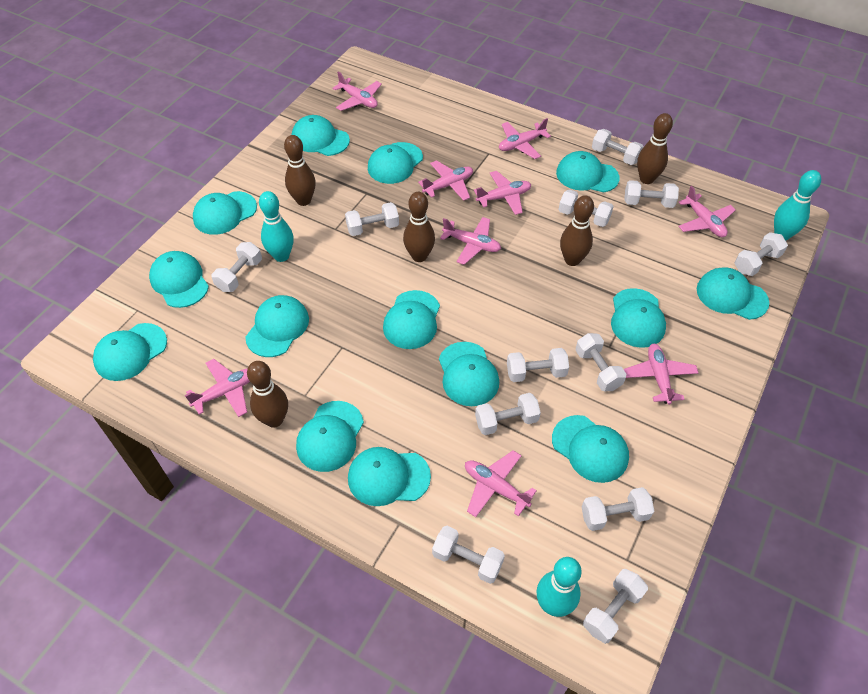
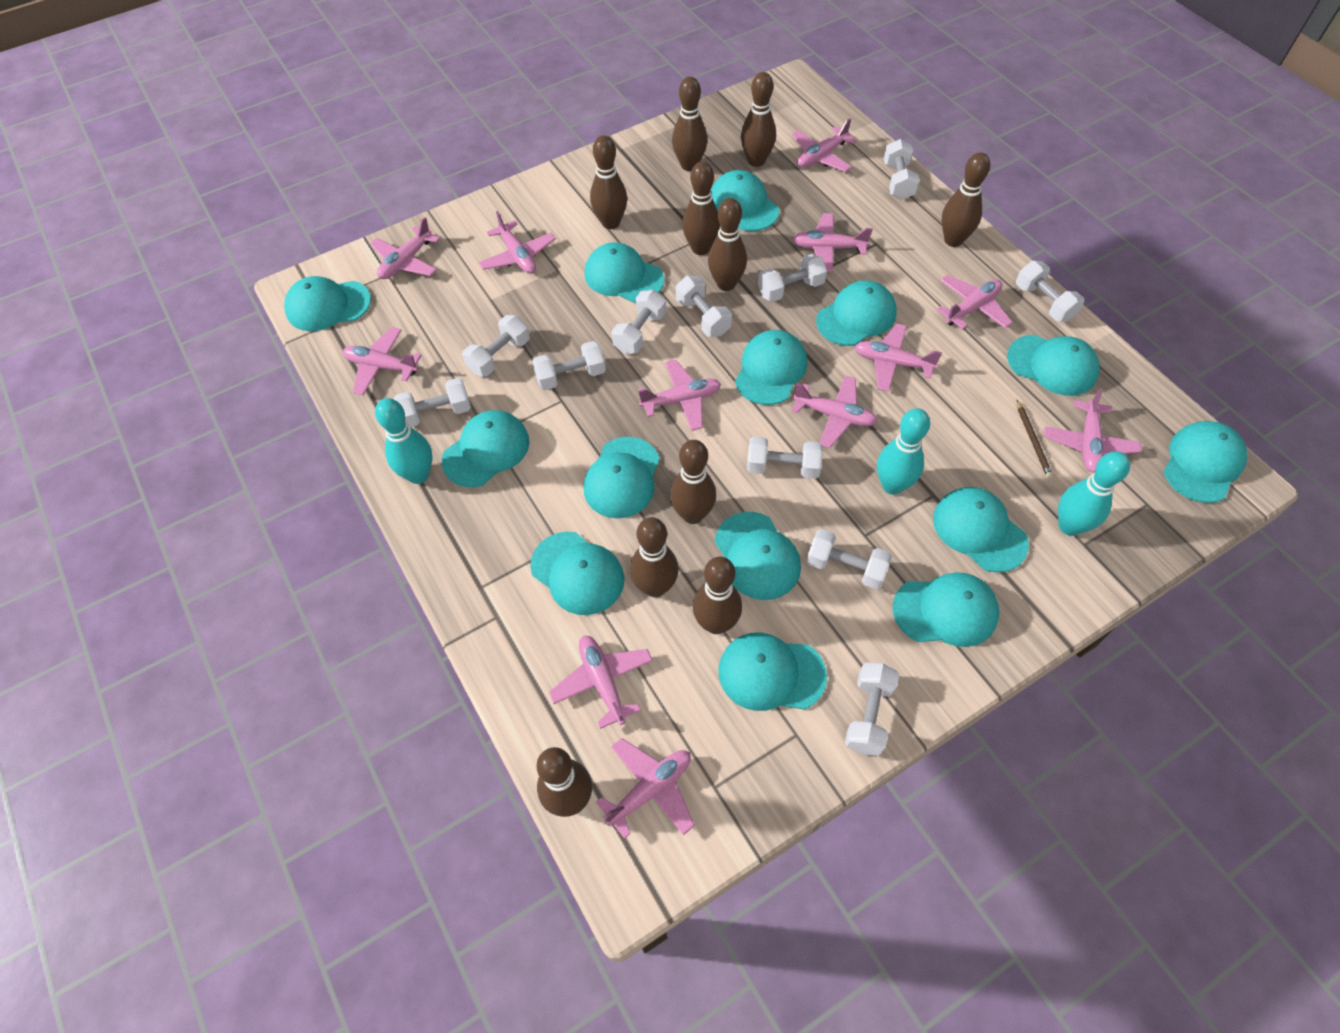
brown bowling pin: 5 -> 10
brown pencil: 0 -> 1
pink plane: 9 -> 12
white dumbbell: 12 -> 11

